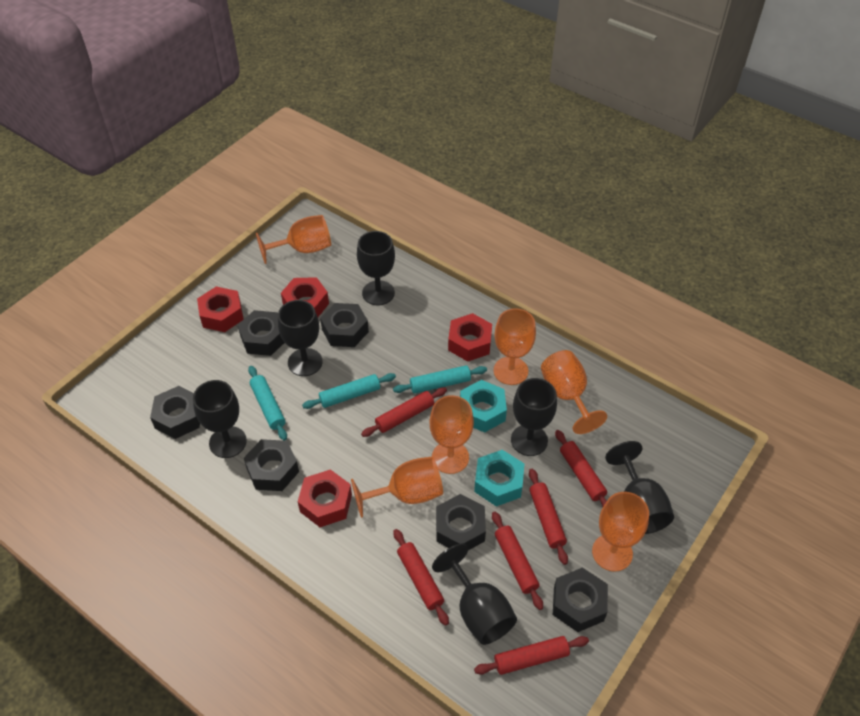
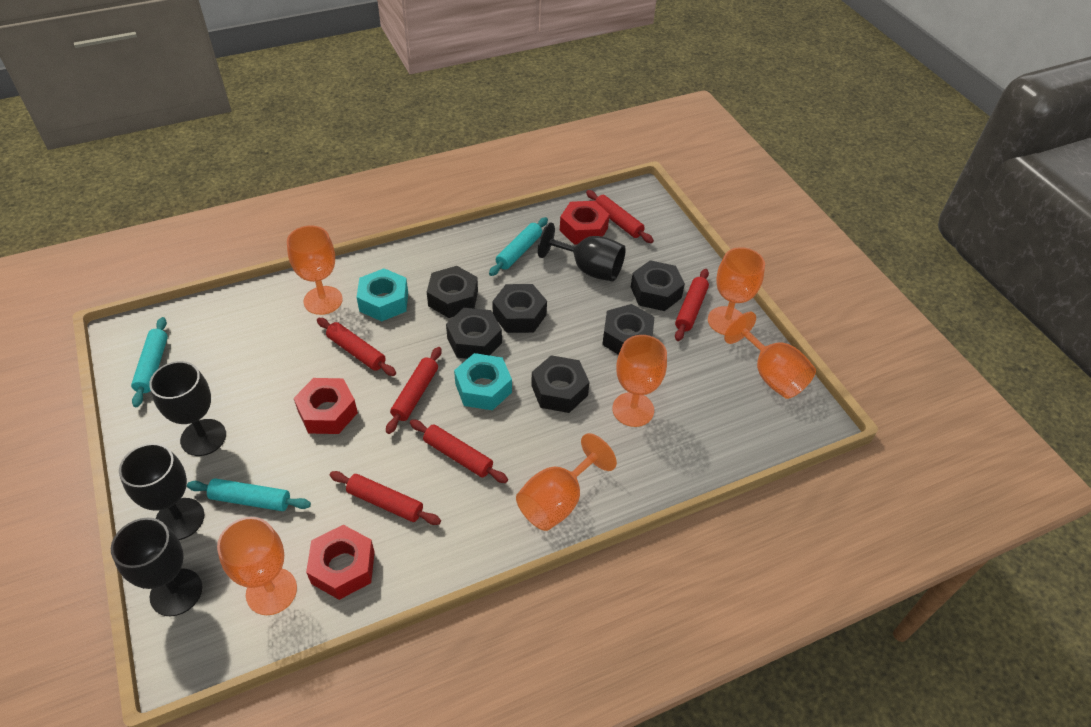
black goblet: 6 -> 4
red nut: 4 -> 3

